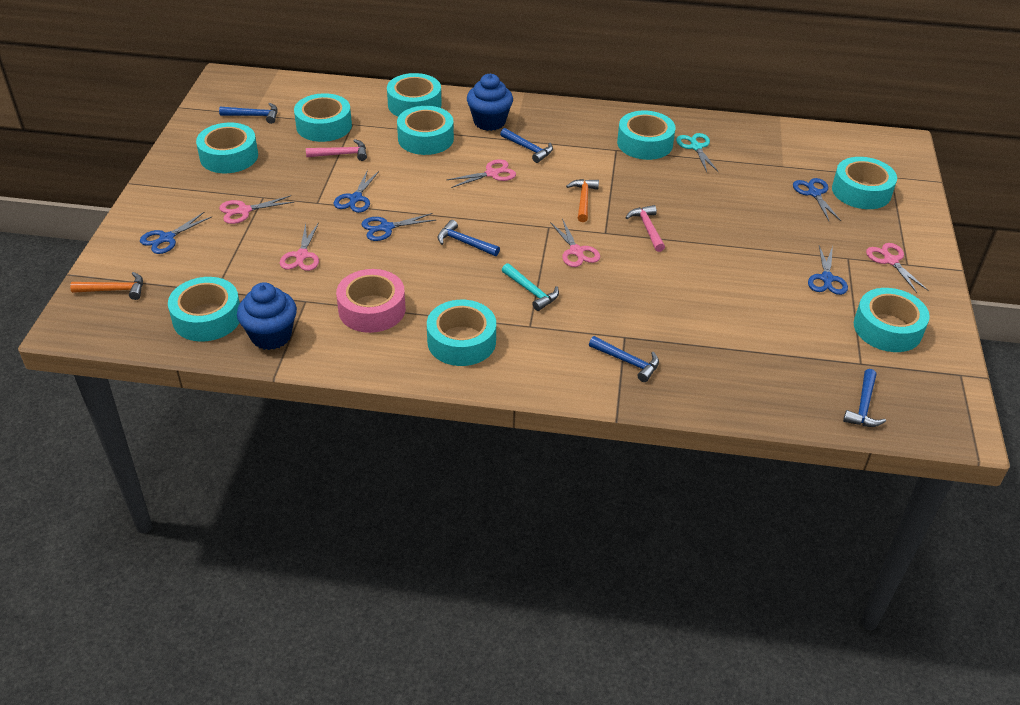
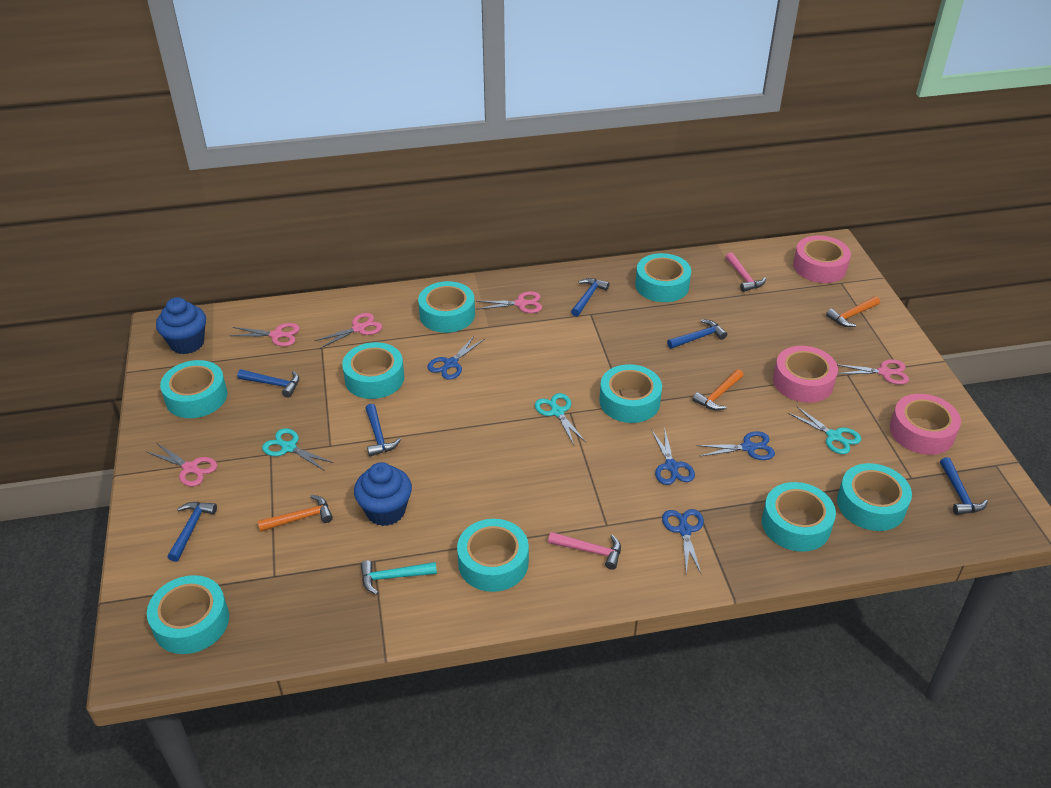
blue hammer: 5 -> 6
blue scissors: 5 -> 4
orange hammer: 2 -> 3
pink tape: 1 -> 3
turquoise scissors: 1 -> 3

